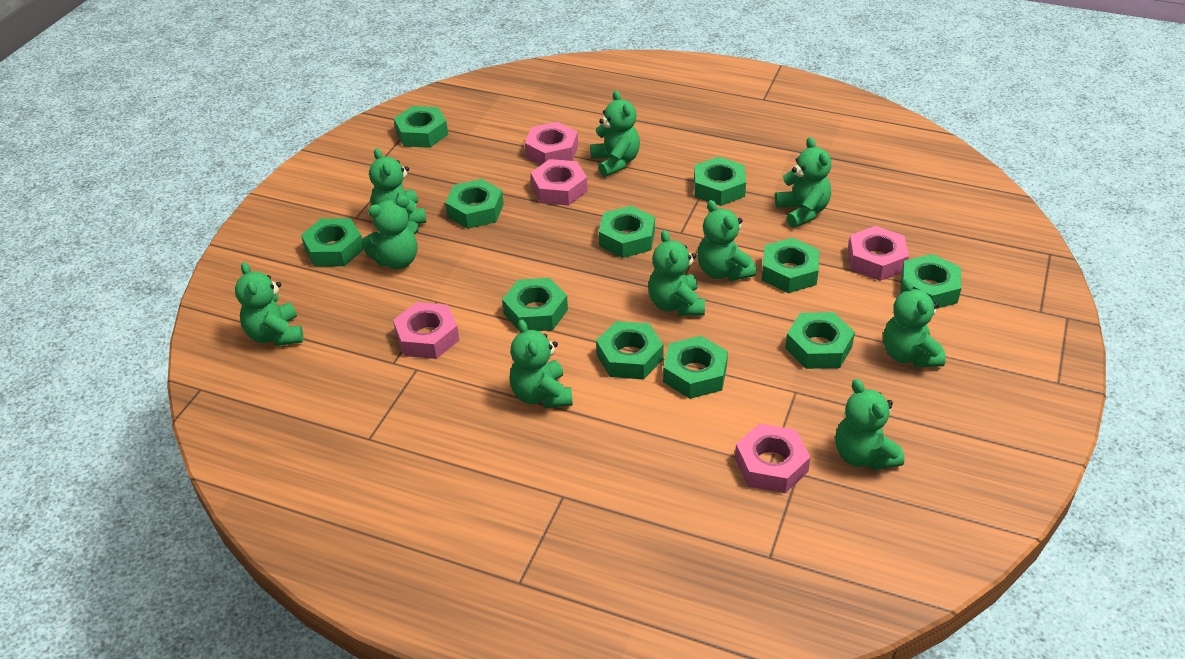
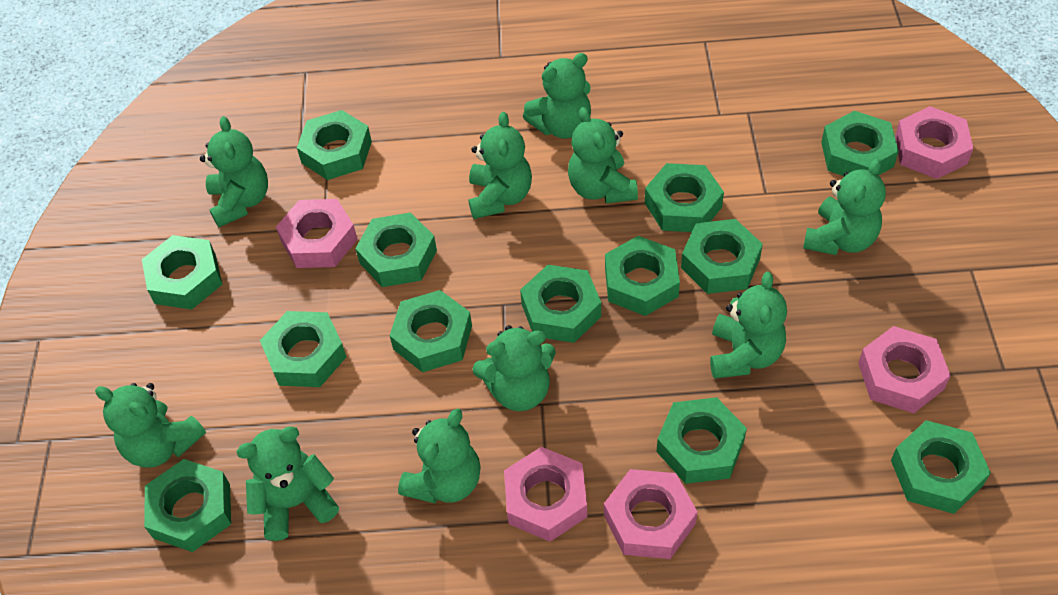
green nut: 11 -> 13

